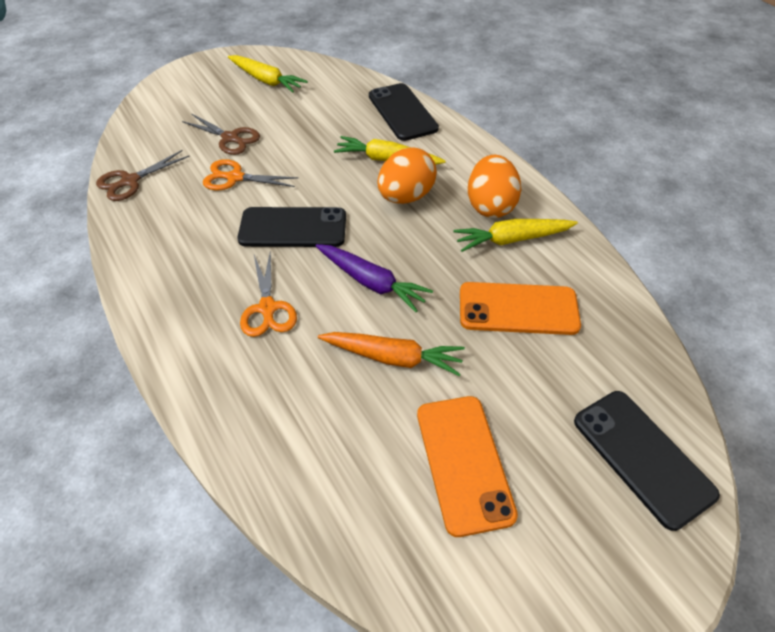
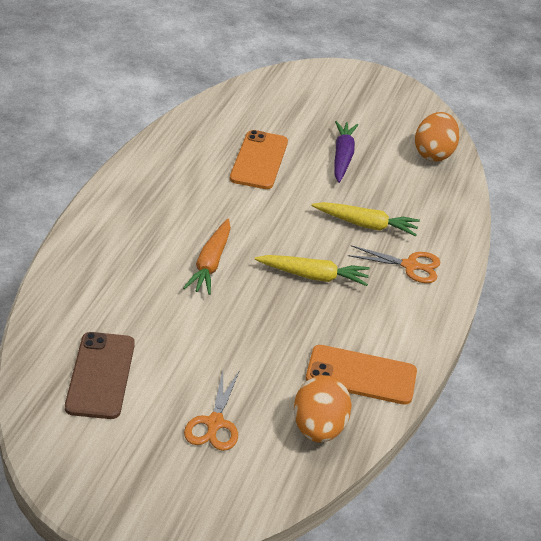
black phone: 3 -> 0
brown phone: 0 -> 1
brown scissors: 2 -> 0
yellow carrot: 3 -> 2

